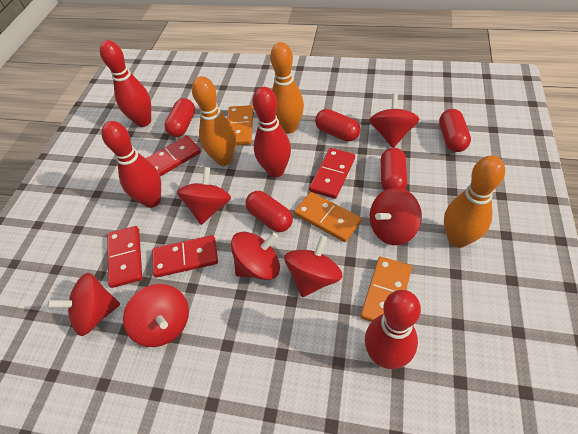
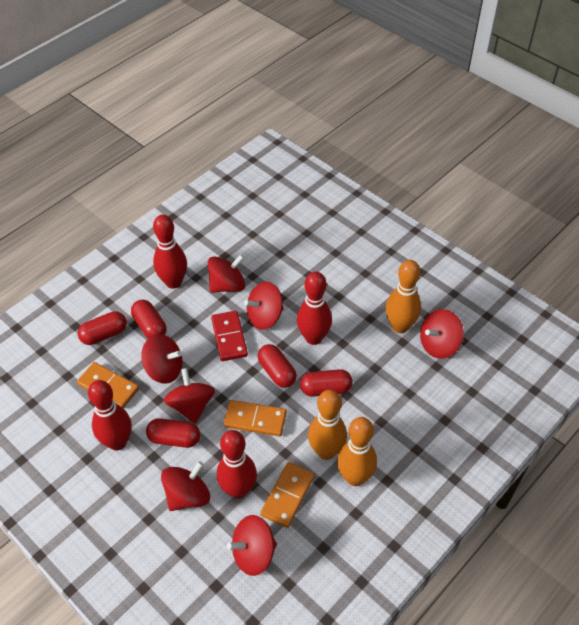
red domino: 4 -> 1

